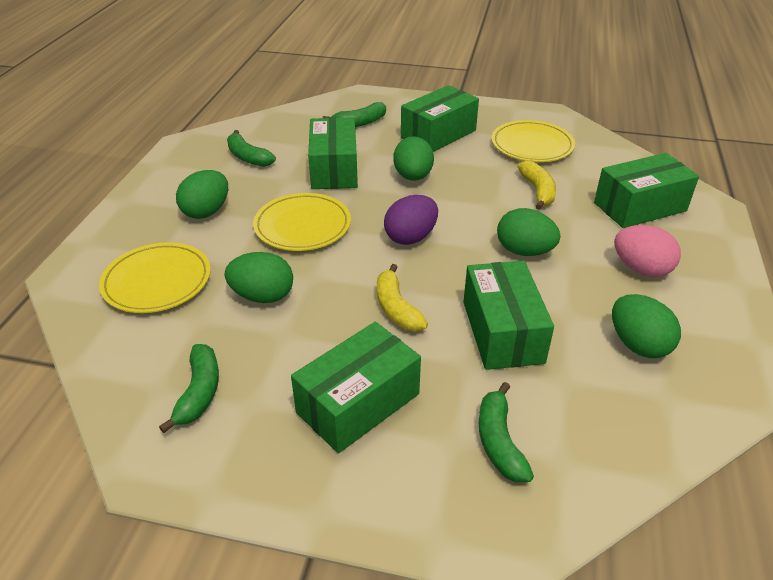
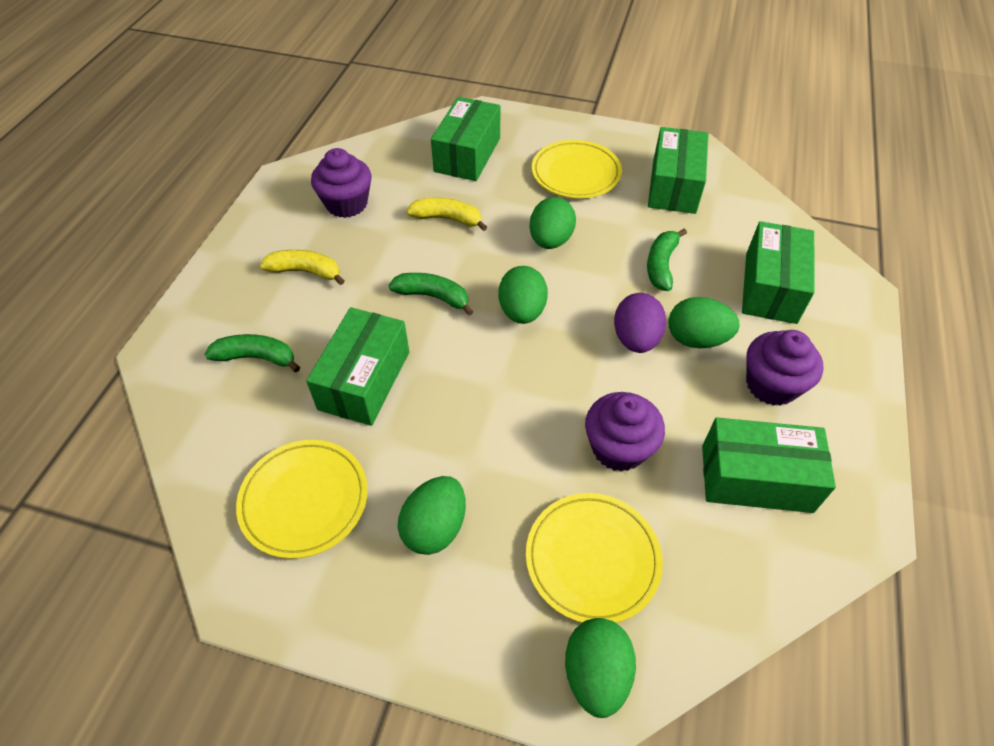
green banana: 4 -> 3
pink egg: 1 -> 0
purple cupcake: 0 -> 3

